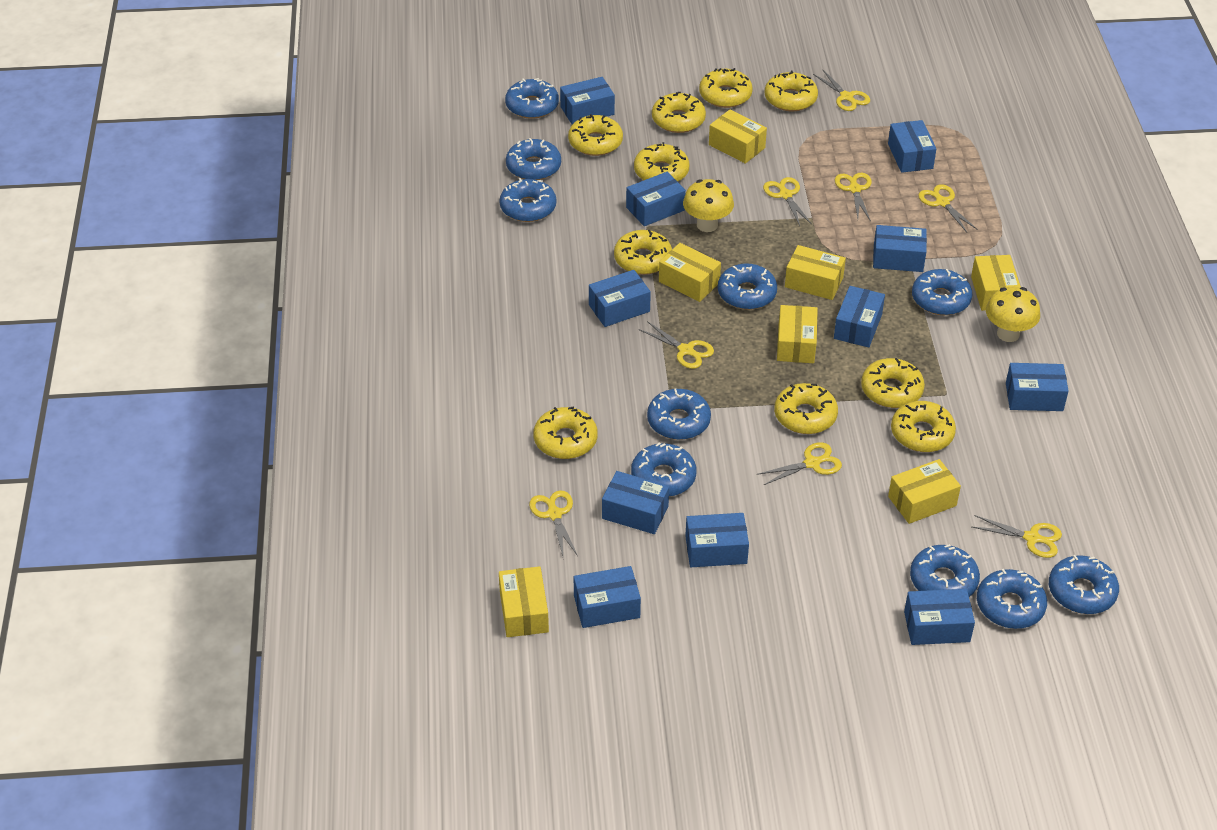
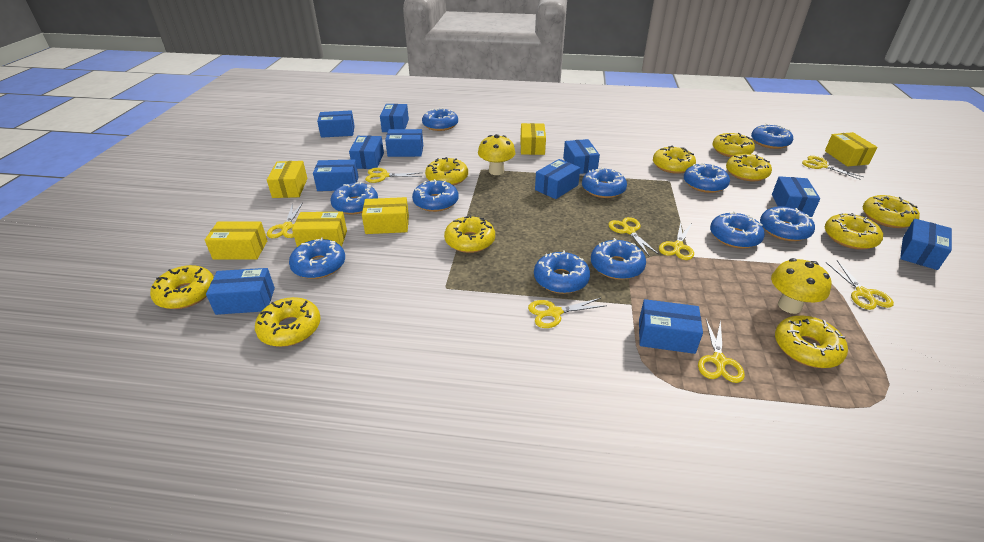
blue donut: 10 -> 11
yellow box: 7 -> 6

